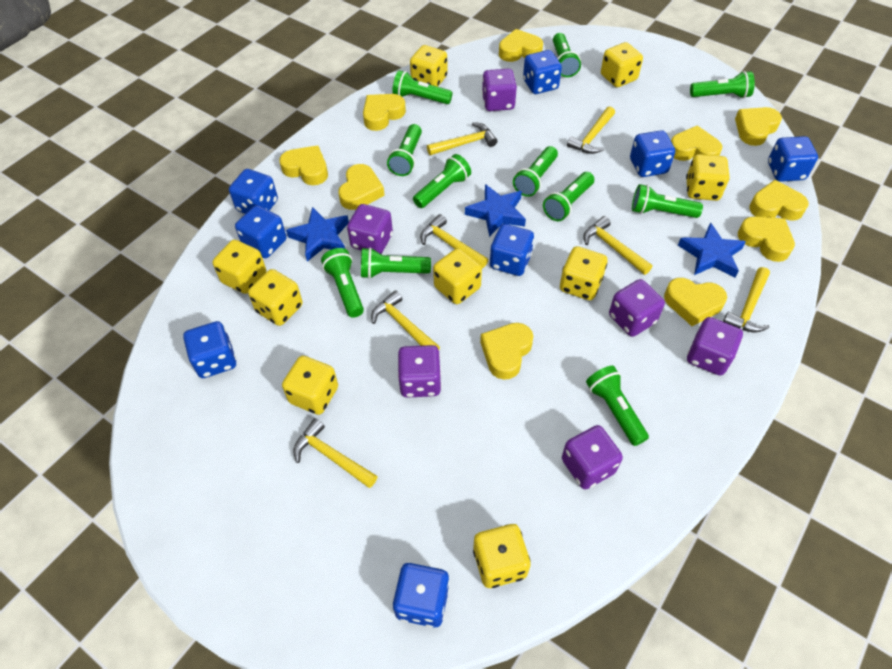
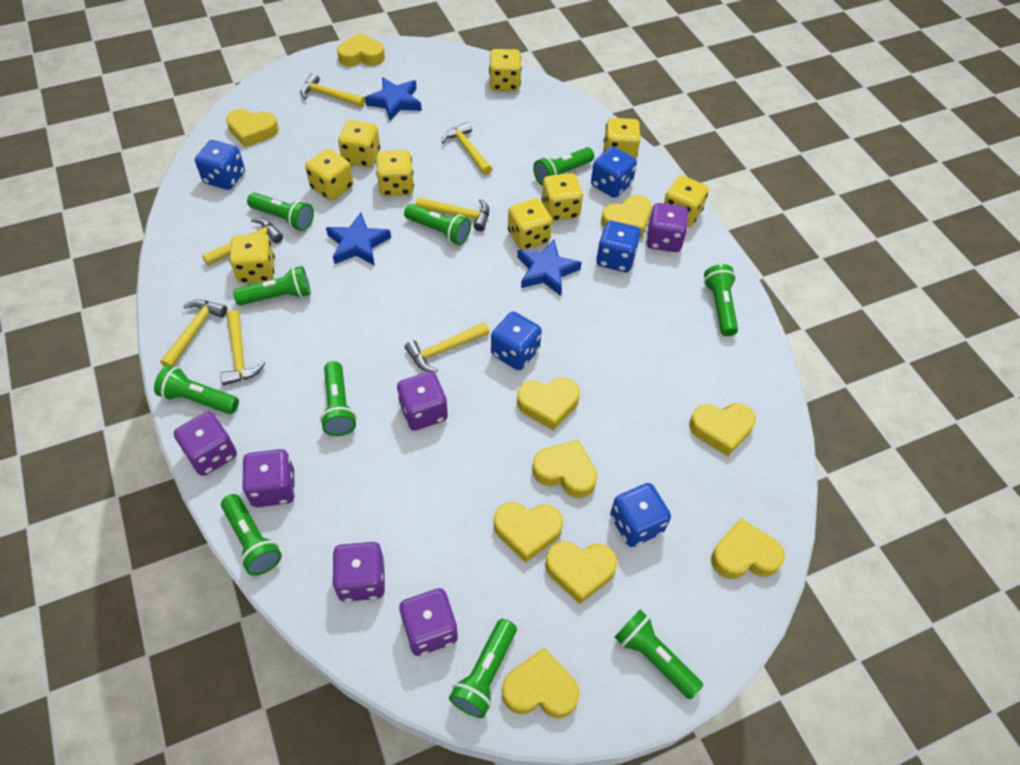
blue dice: 8 -> 5
green flashlight: 11 -> 10

